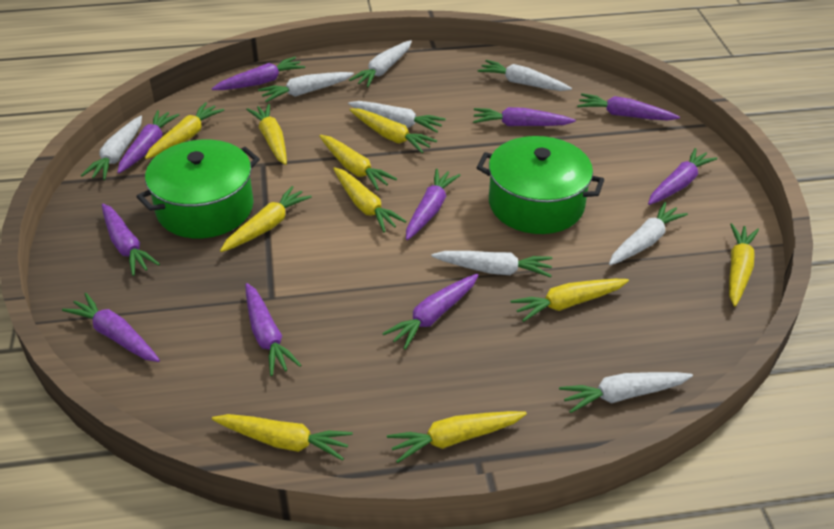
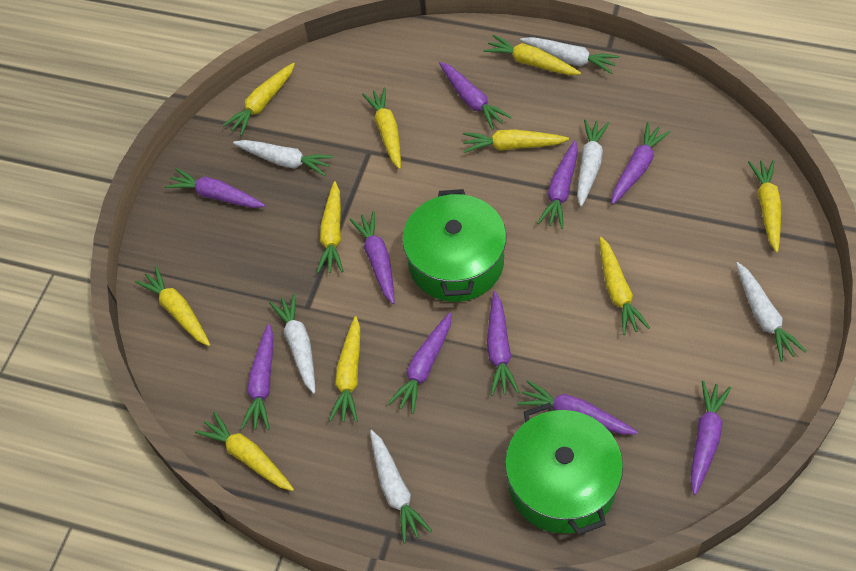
white carrot: 8 -> 6

